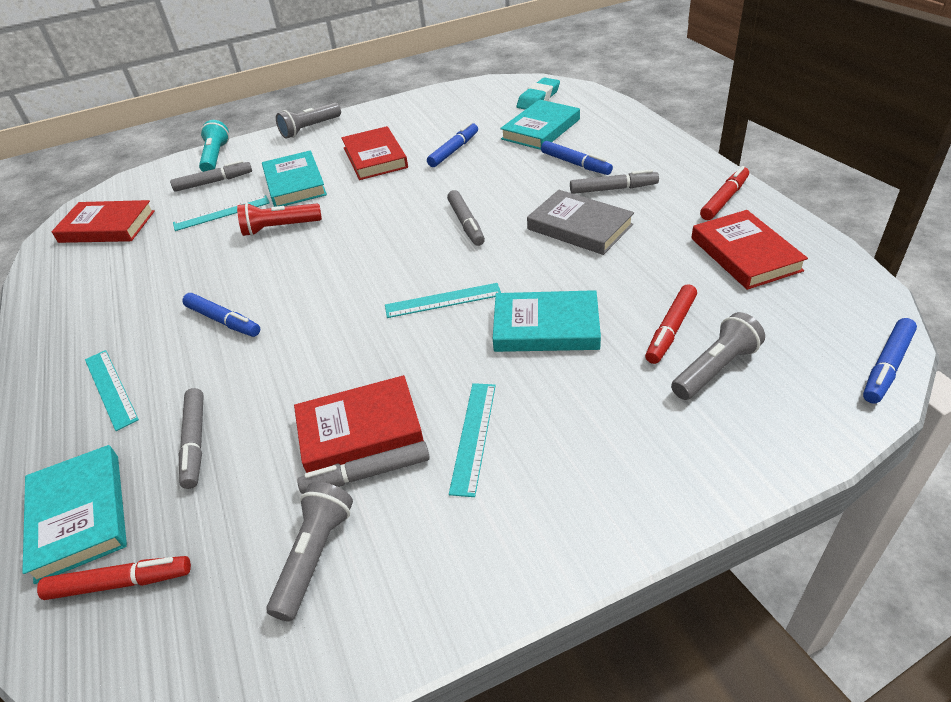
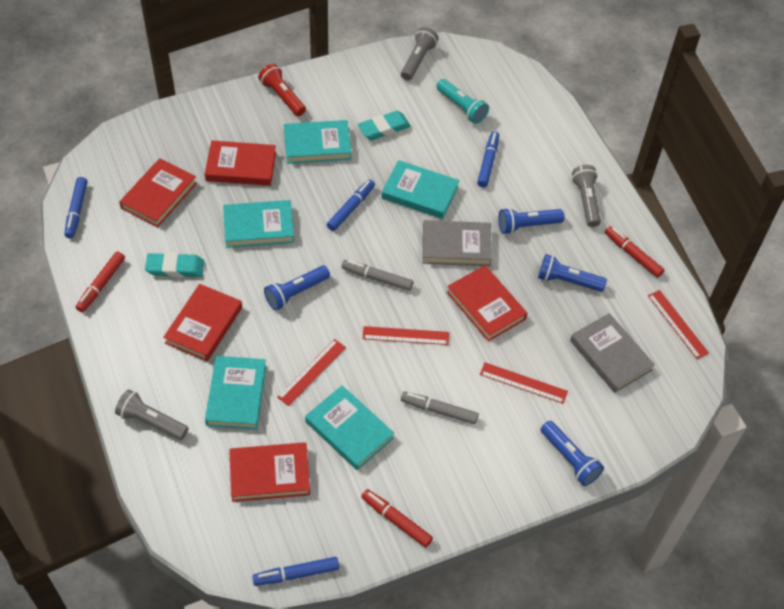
blue flashlight: 0 -> 4
grey book: 1 -> 2
grey marker: 5 -> 2
red book: 4 -> 5
red ruler: 0 -> 4
turquoise book: 4 -> 5
turquoise eraser: 1 -> 2
turquoise ruler: 4 -> 0

